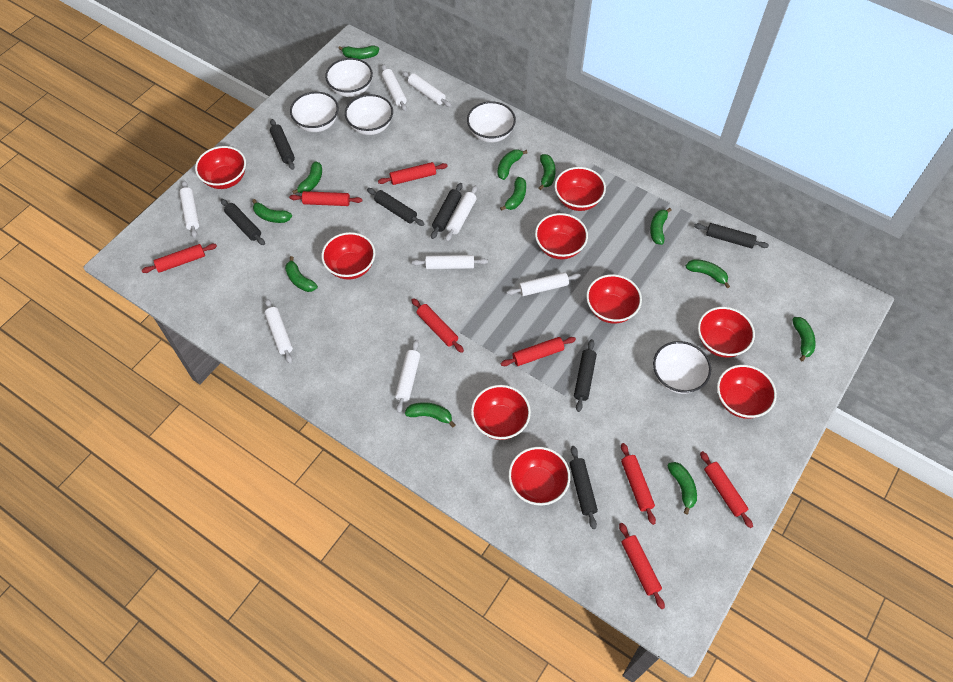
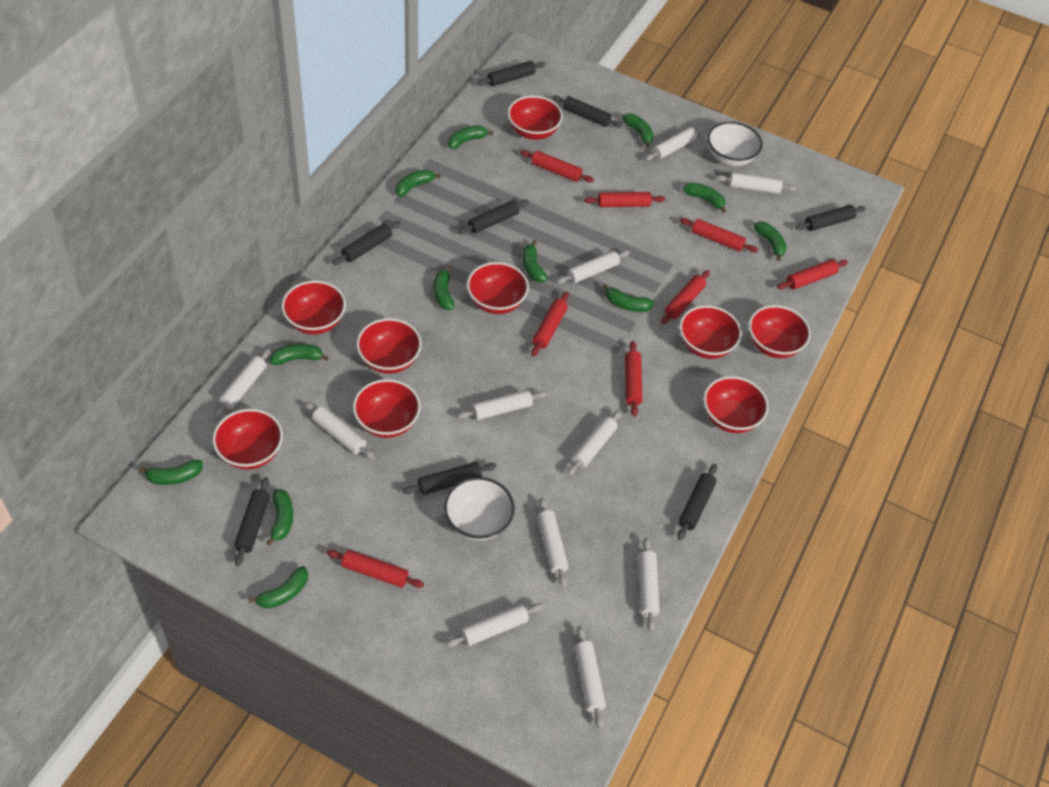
black rolling pin: 7 -> 8
white bowl: 5 -> 2
white rolling pin: 8 -> 11

